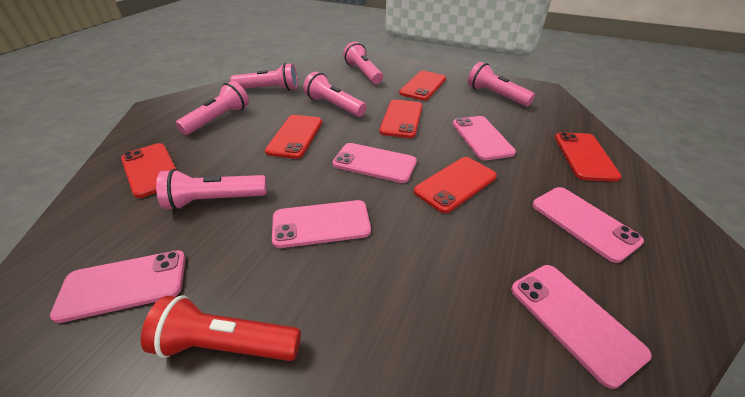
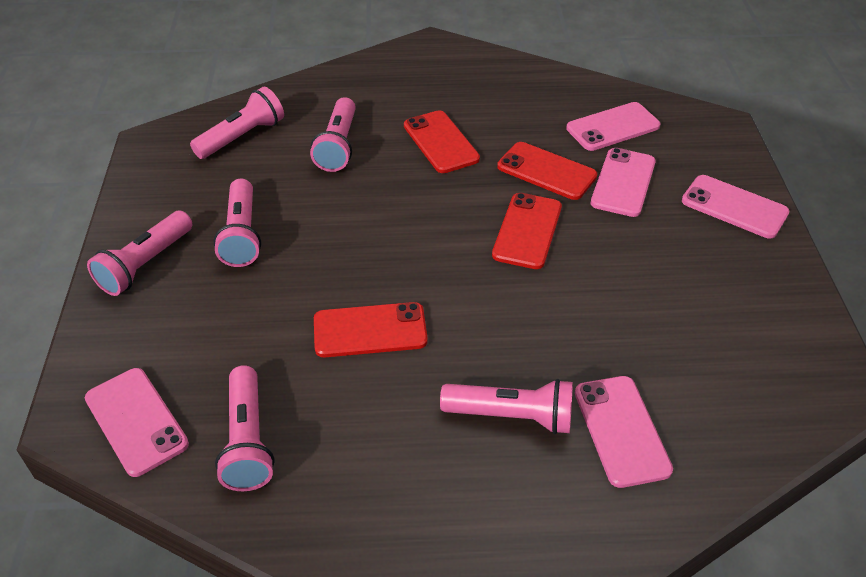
pink phone: 6 -> 5
red flashlight: 1 -> 0
red phone: 6 -> 4

